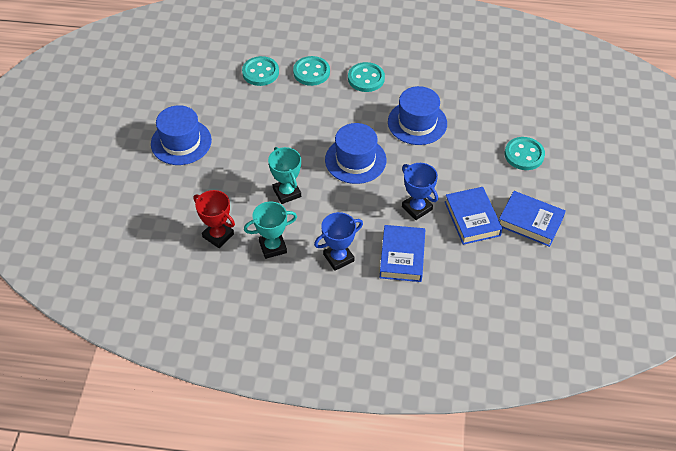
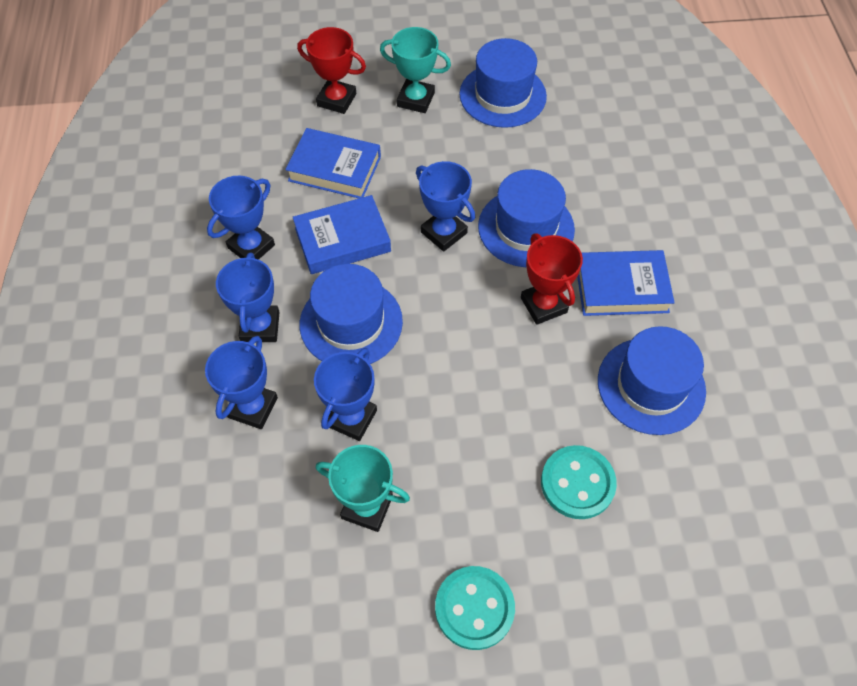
blue hat: 3 -> 4
blue trophy: 2 -> 5
red trophy: 1 -> 2
turquoise button: 4 -> 2

